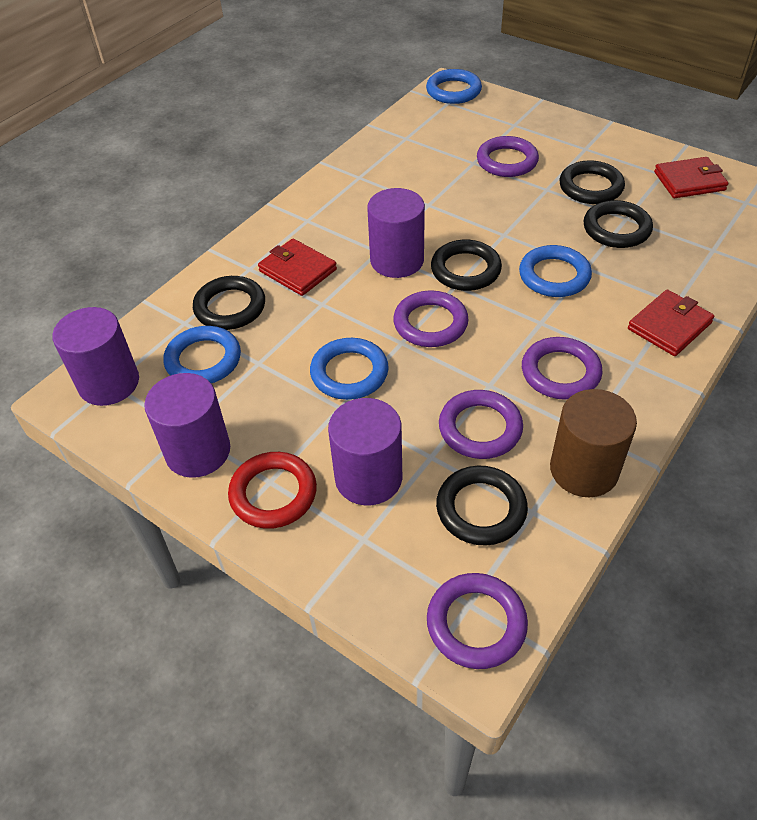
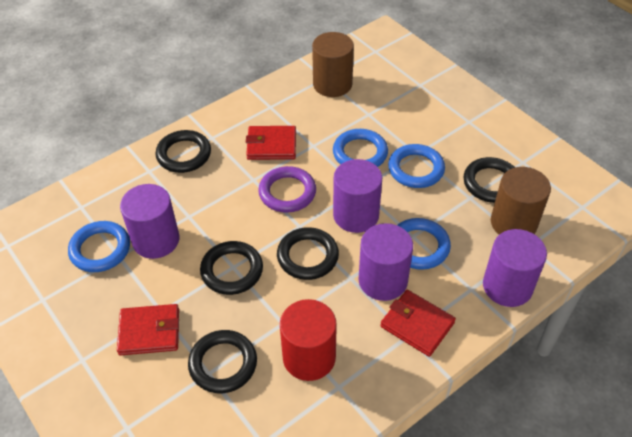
brown cylinder: 1 -> 2
purple ring: 5 -> 1
red cylinder: 0 -> 1
red ring: 1 -> 0

